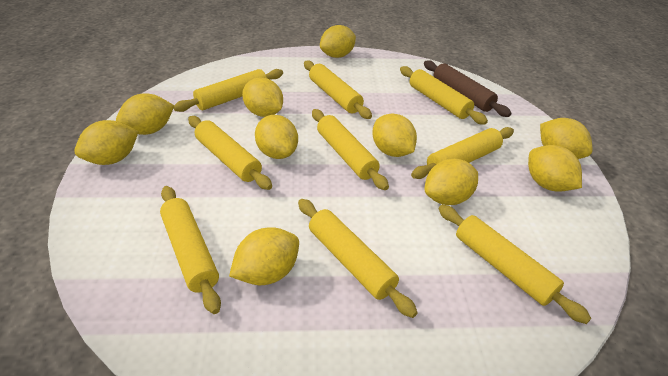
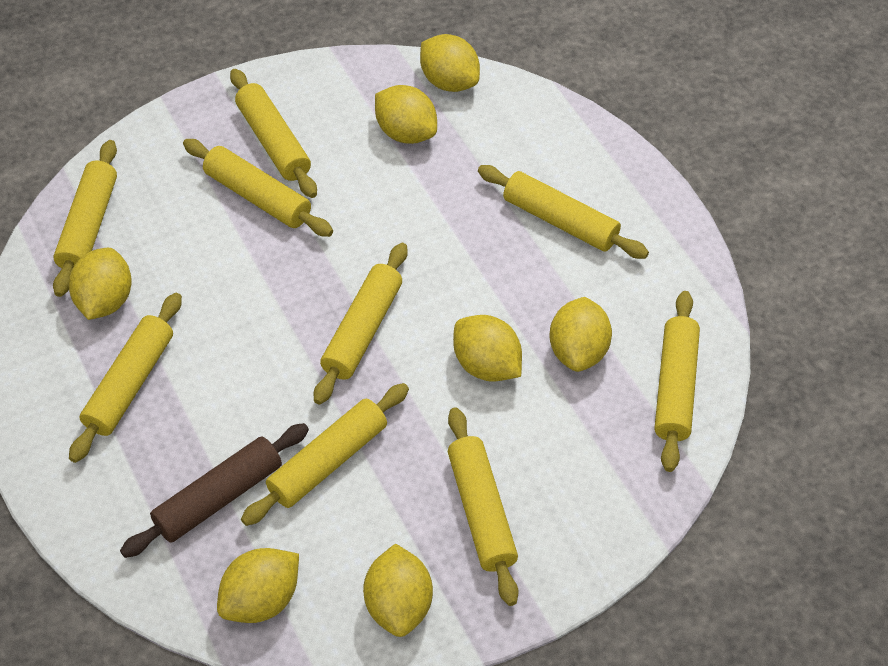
yellow lemon: 10 -> 7

